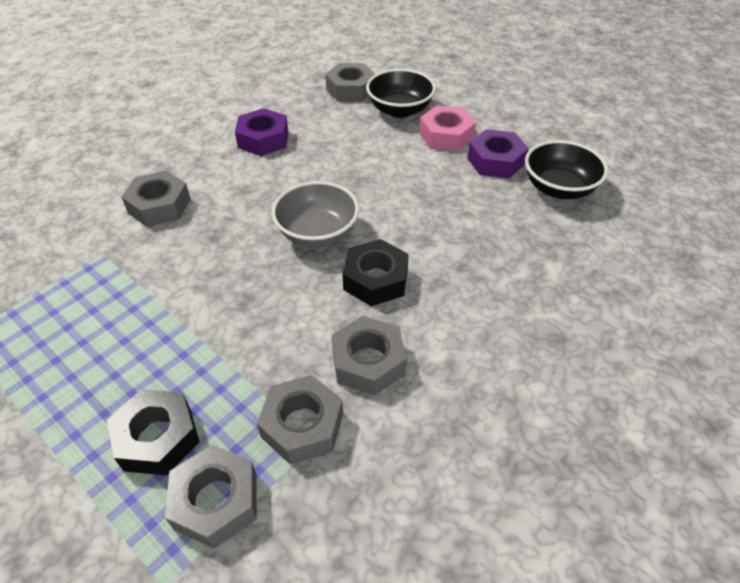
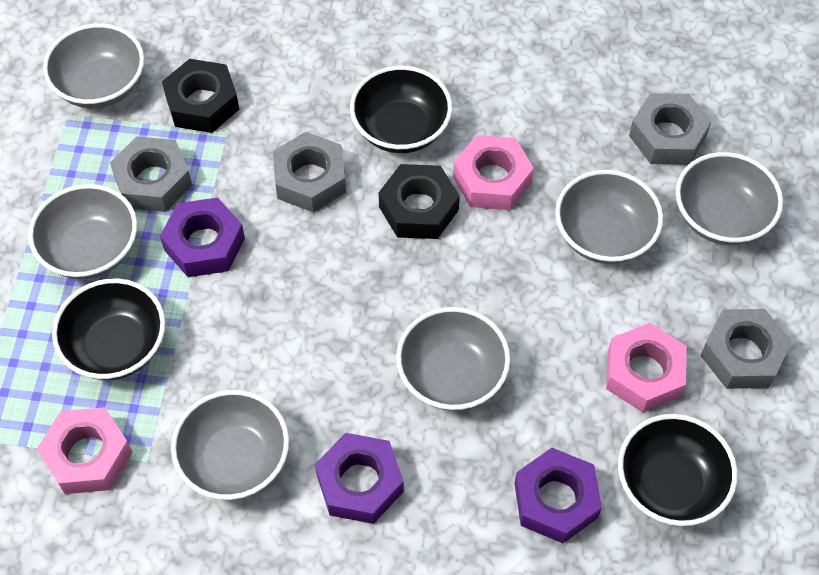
black bowl: 2 -> 3
grey bowl: 1 -> 6
grey nut: 5 -> 4
pink nut: 1 -> 3
purple nut: 2 -> 3

